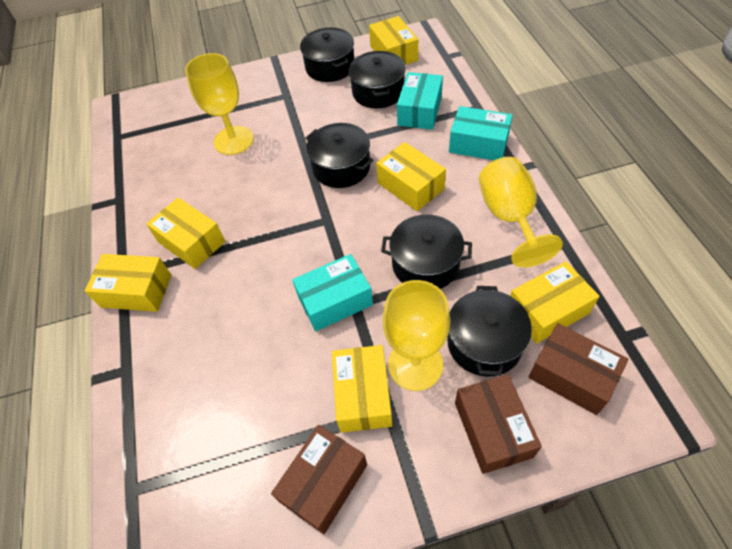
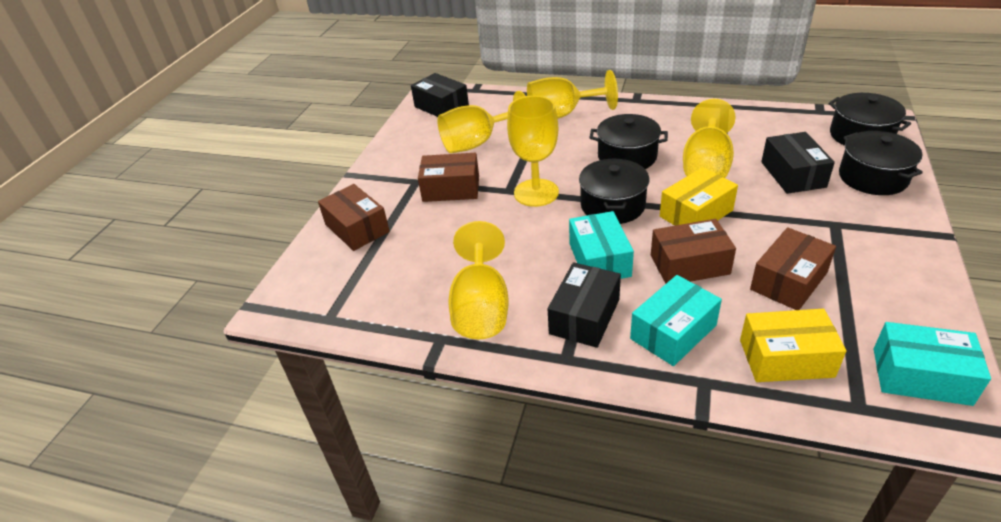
black box: 0 -> 3
black pot: 5 -> 4
brown box: 3 -> 4
yellow box: 6 -> 2
yellow goblet: 3 -> 5

